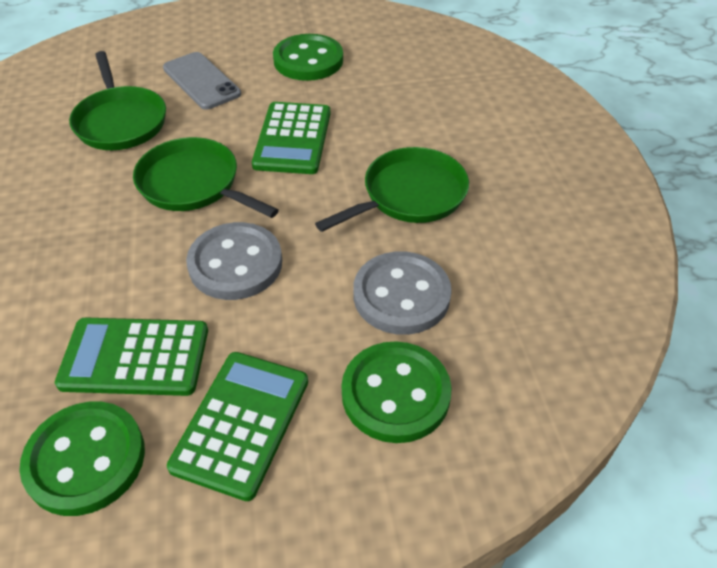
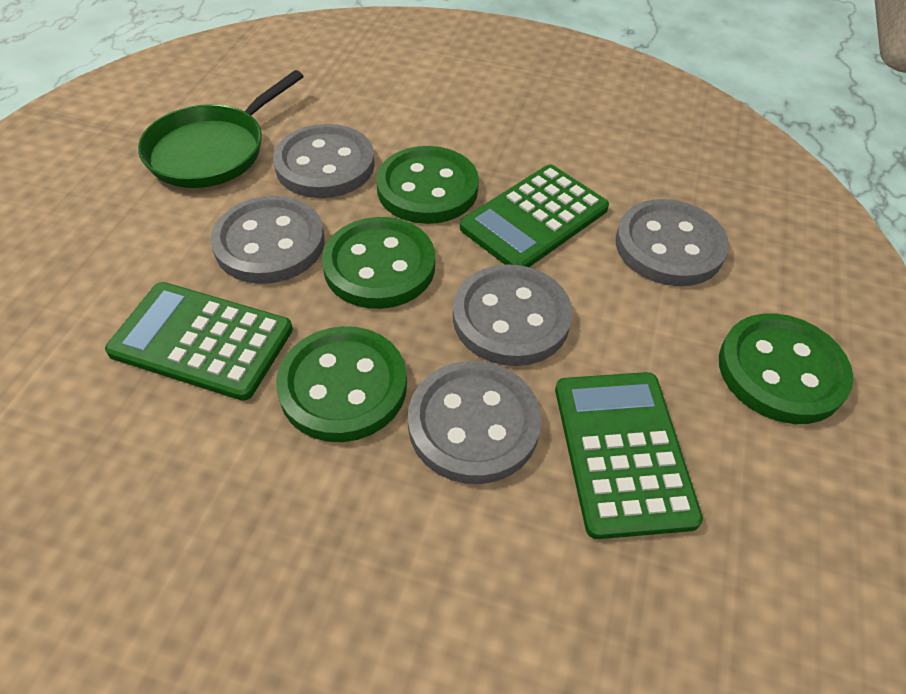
green button: 3 -> 4
green pan: 3 -> 1
grey button: 2 -> 5
grey phone: 1 -> 0

